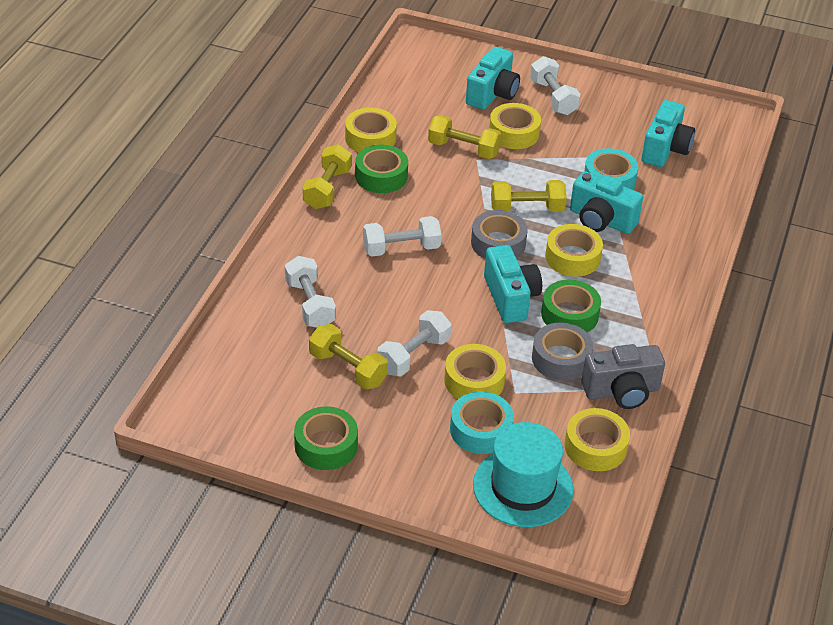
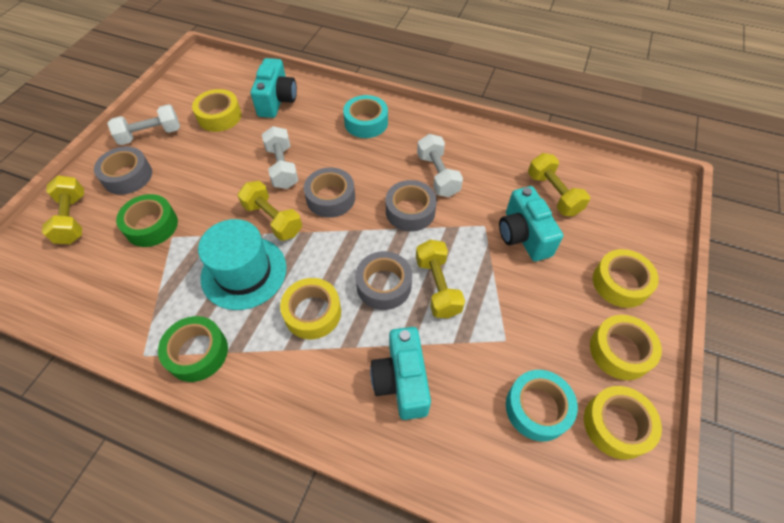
green tape: 3 -> 2
grey camera: 1 -> 0
grey tape: 2 -> 4
turquoise camera: 4 -> 3
white dumbbell: 4 -> 3

